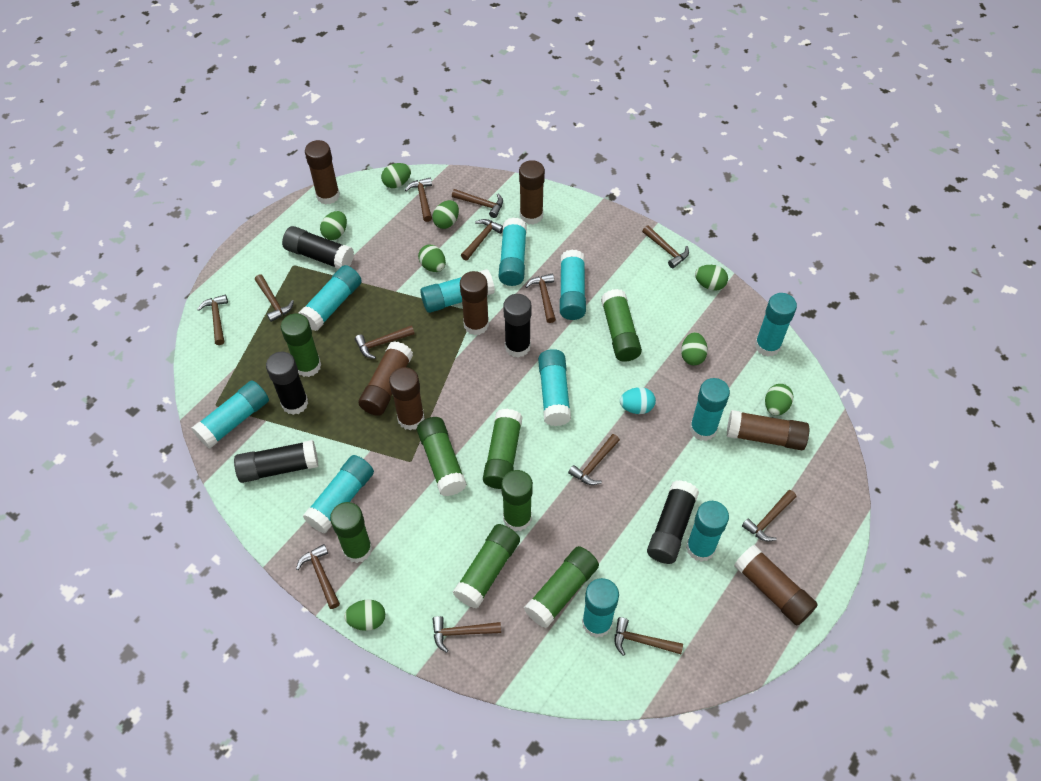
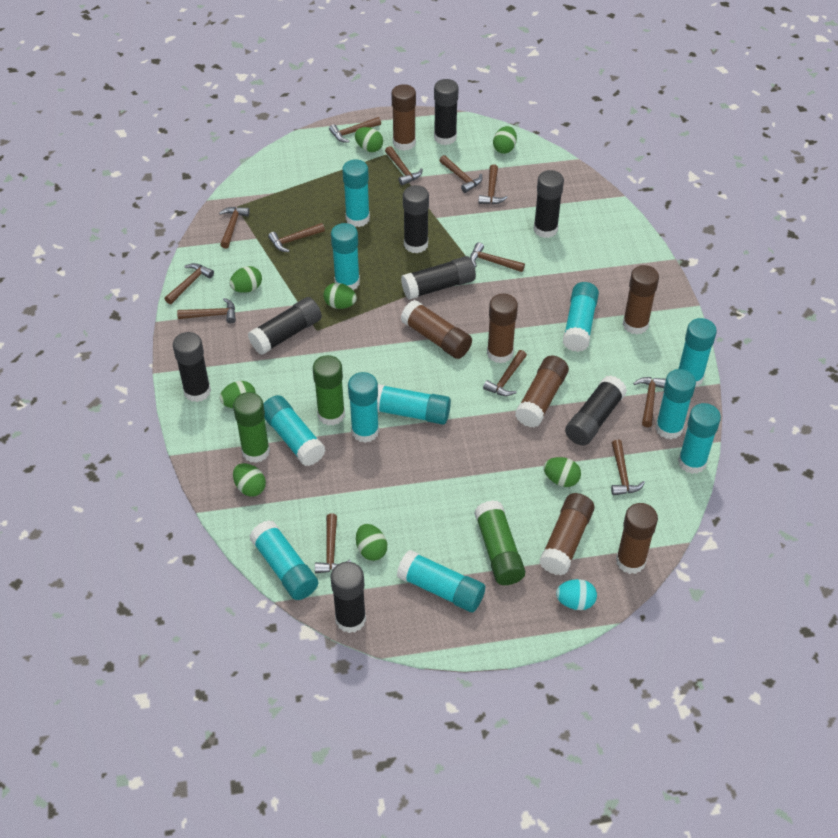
black glue stick: 5 -> 8
green glue stick: 8 -> 3

